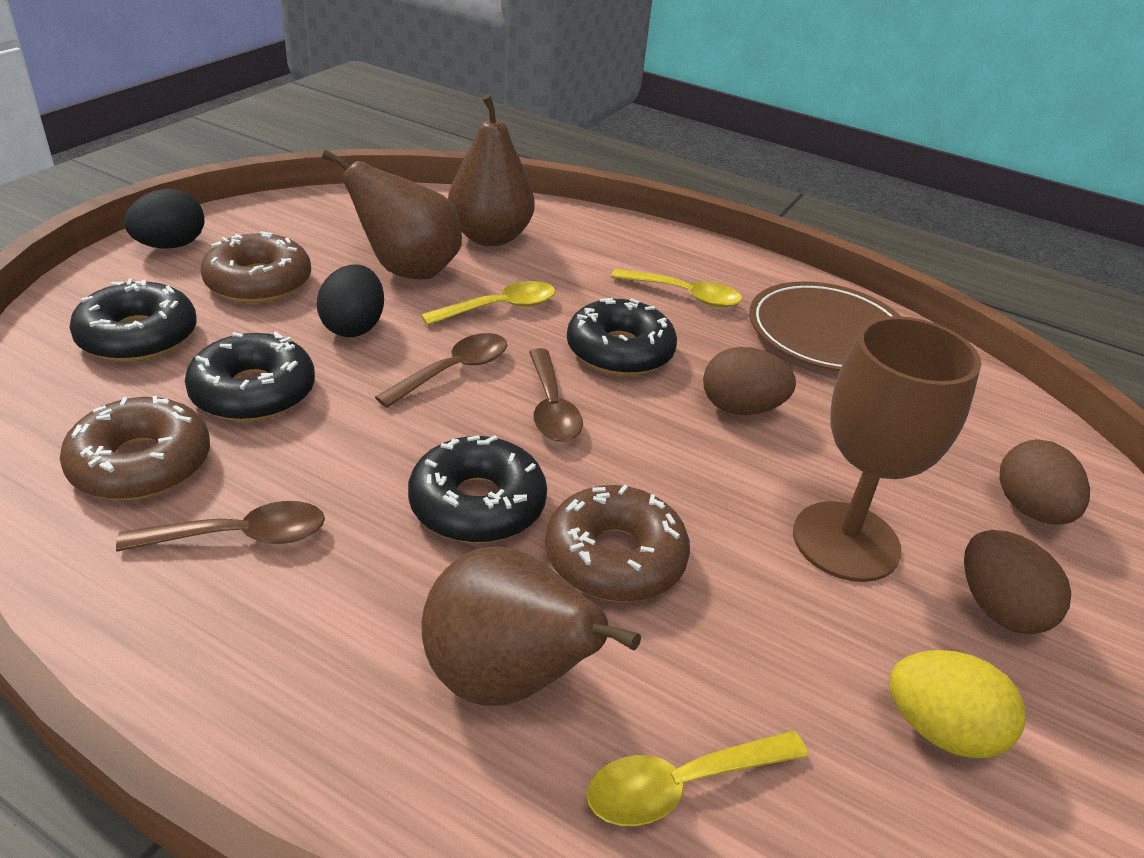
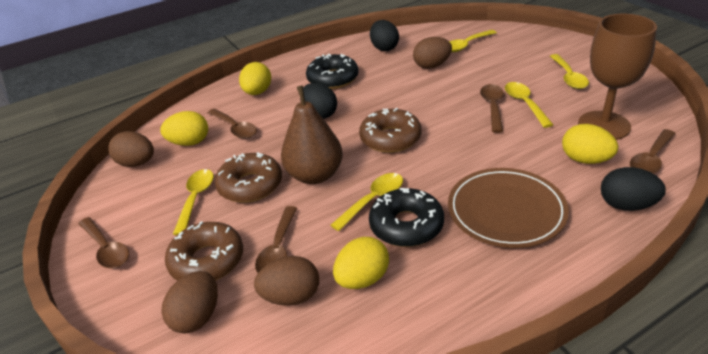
black donut: 4 -> 2
black egg: 2 -> 3
brown egg: 3 -> 4
brown pear: 3 -> 1
brown spoon: 3 -> 5
yellow egg: 1 -> 4
yellow spoon: 3 -> 5

